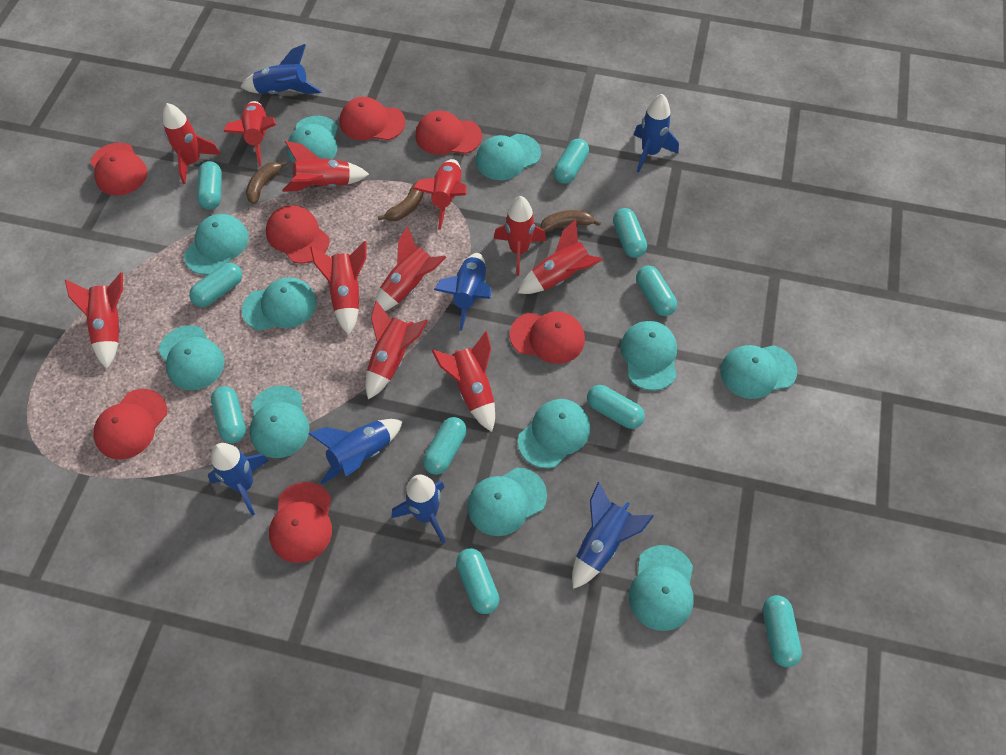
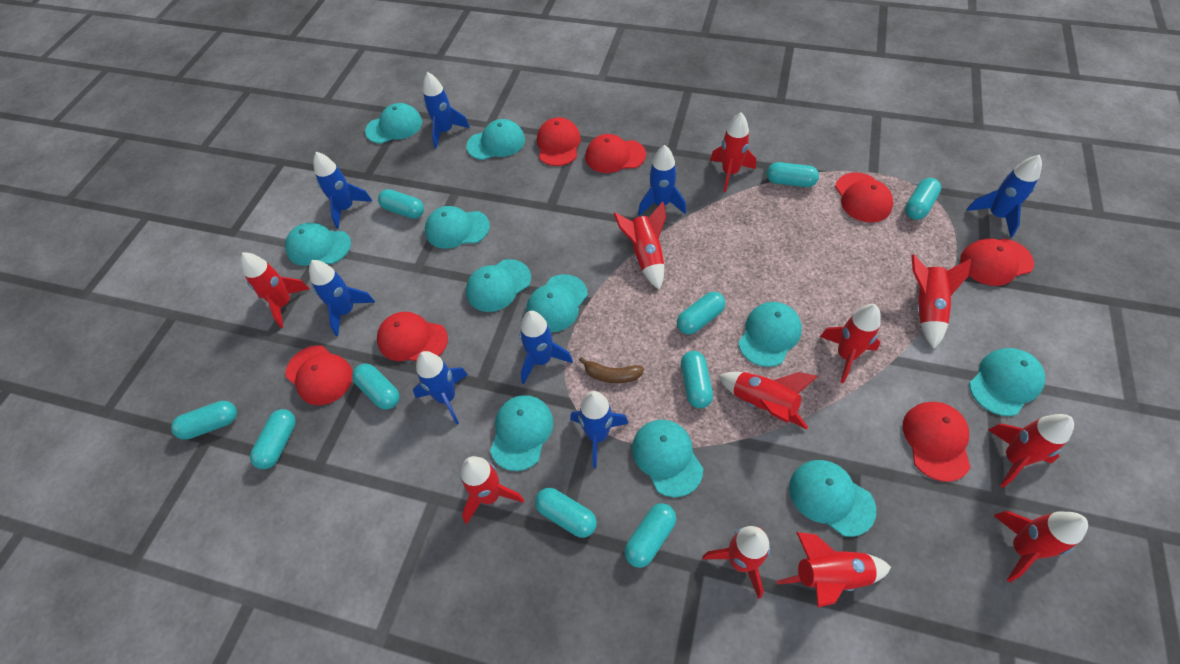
blue rocket: 7 -> 8
brown banana: 3 -> 1

